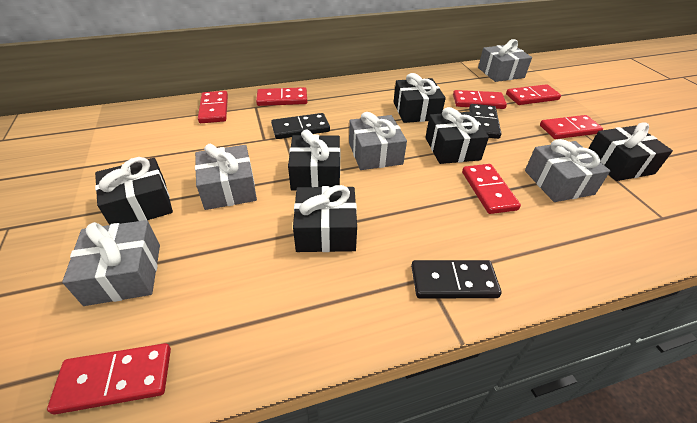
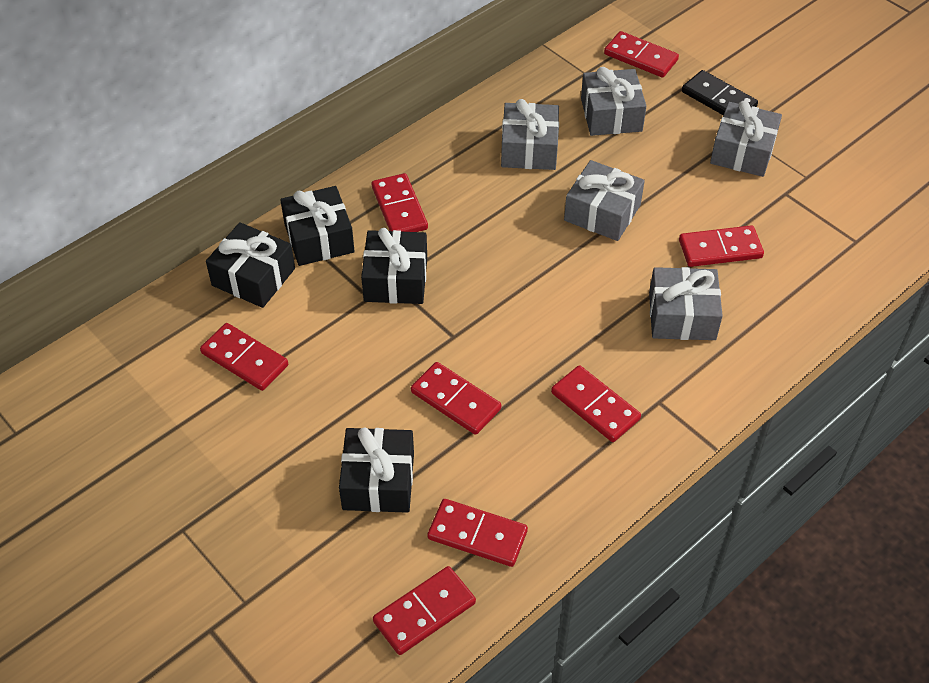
black domino: 3 -> 1
black gift: 6 -> 4
red domino: 7 -> 8

